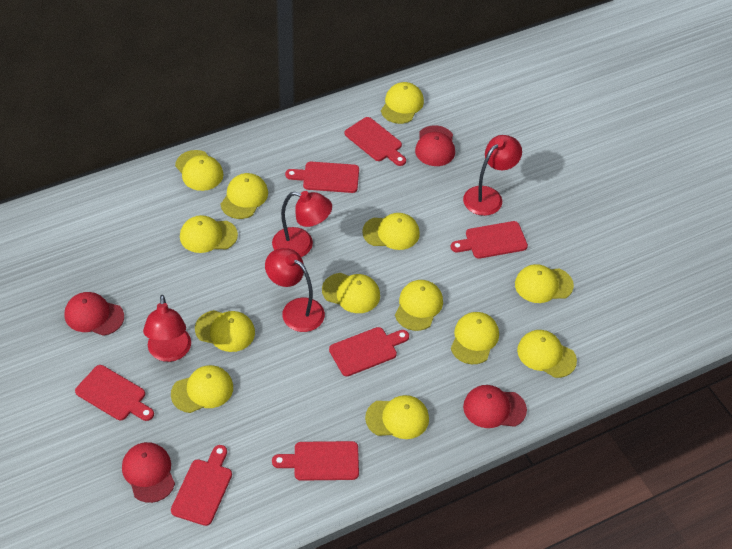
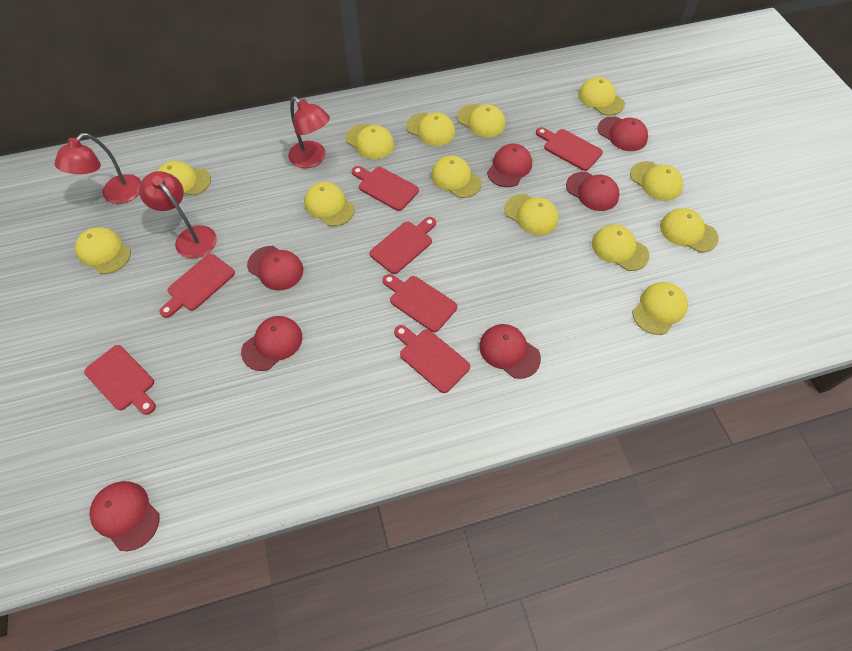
red cap: 4 -> 7
red lamp: 4 -> 3

